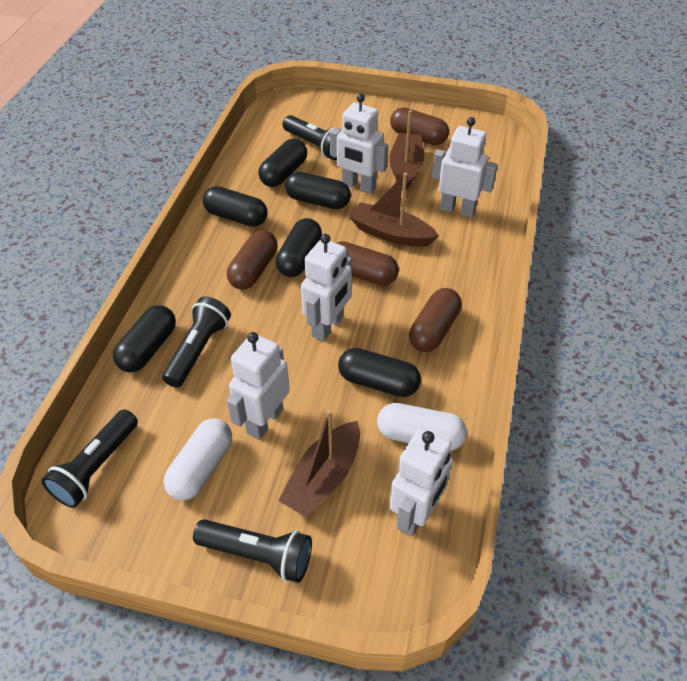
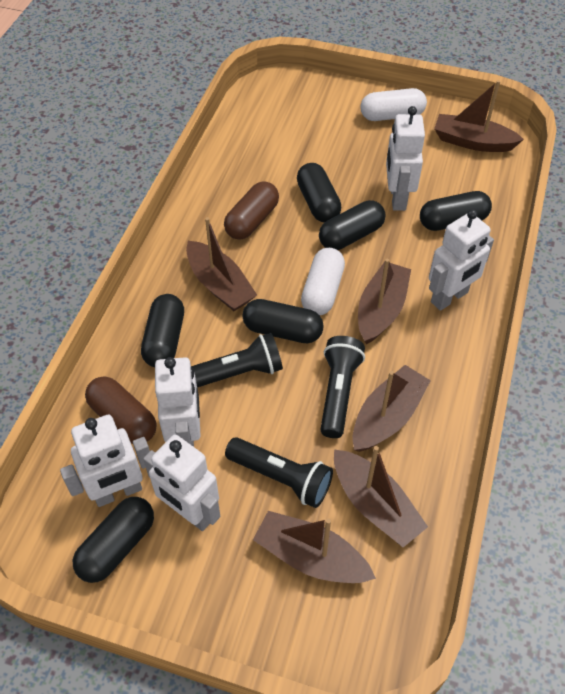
black flashlight: 4 -> 3
brown boat: 3 -> 6
brown capsule: 4 -> 2

